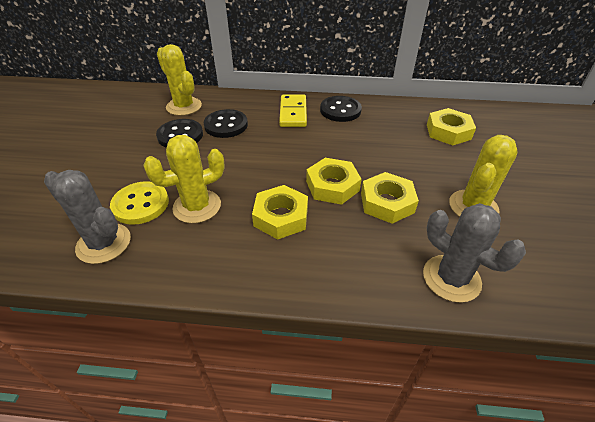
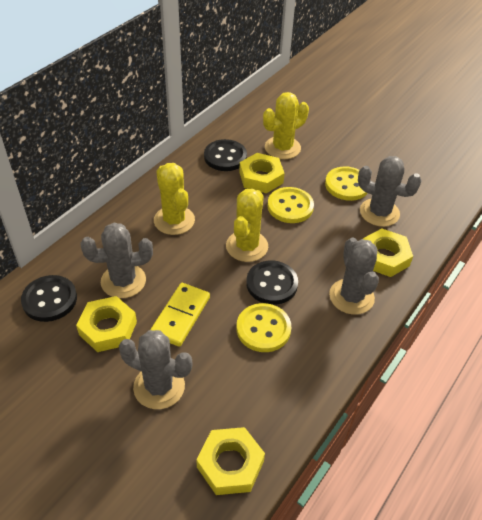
grey cactus: 2 -> 4
yellow button: 1 -> 3

